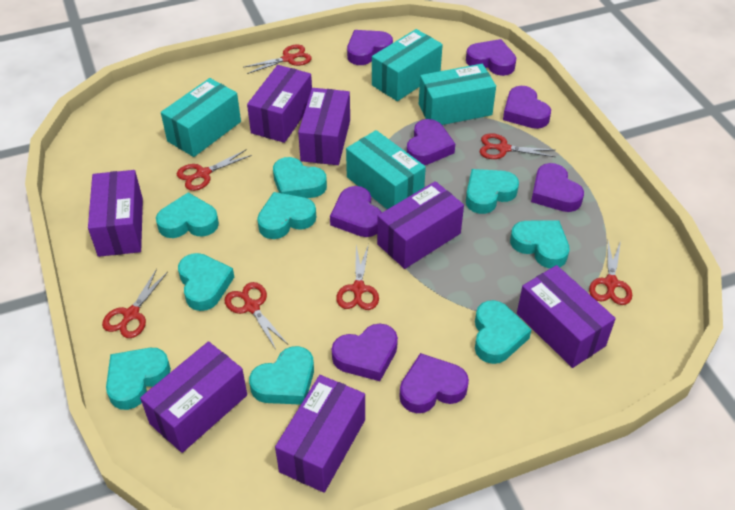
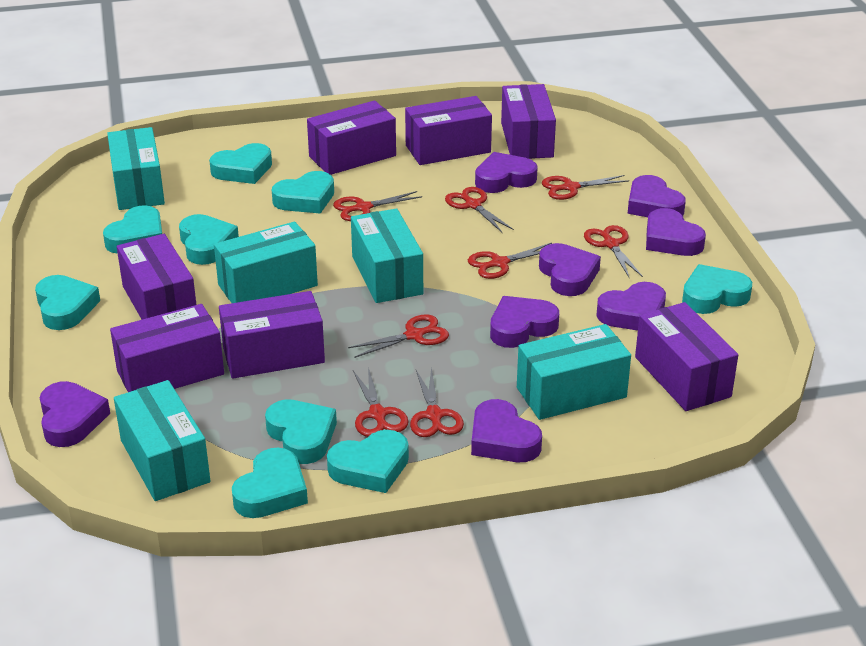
red scissors: 7 -> 8
turquoise box: 4 -> 5

